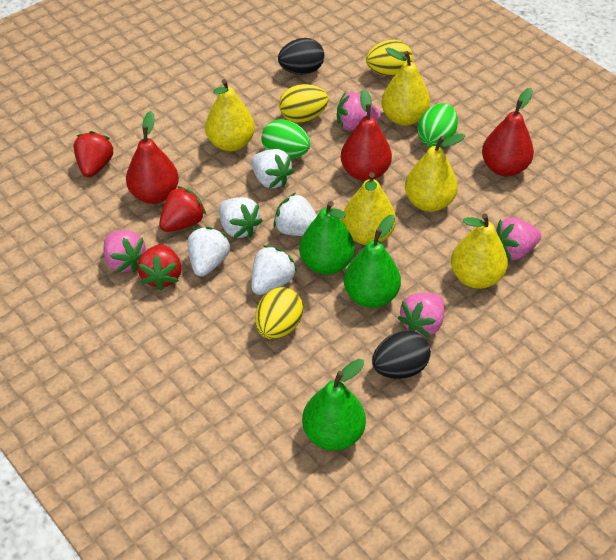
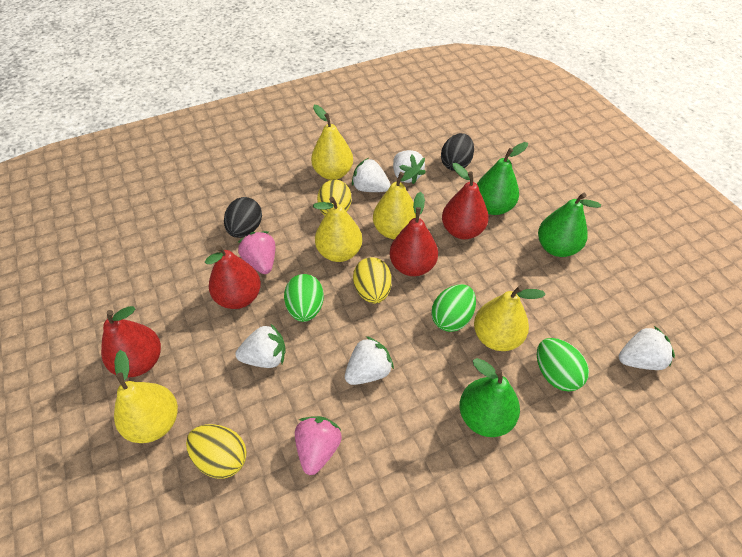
green egg: 2 -> 3
pink strawberry: 4 -> 2
red pear: 3 -> 4
red strawberry: 3 -> 0

